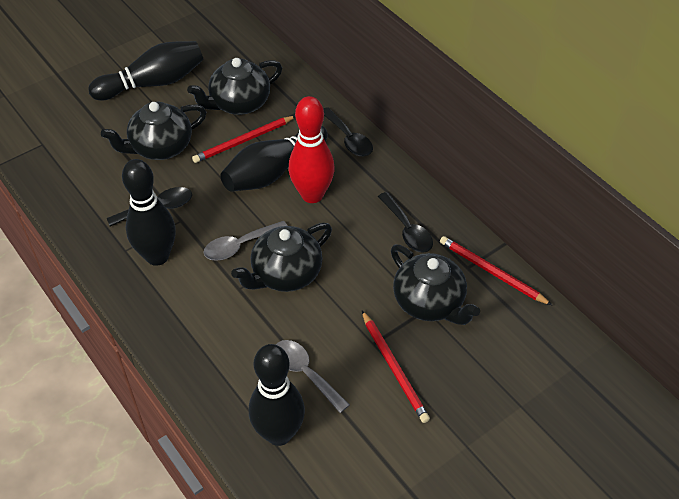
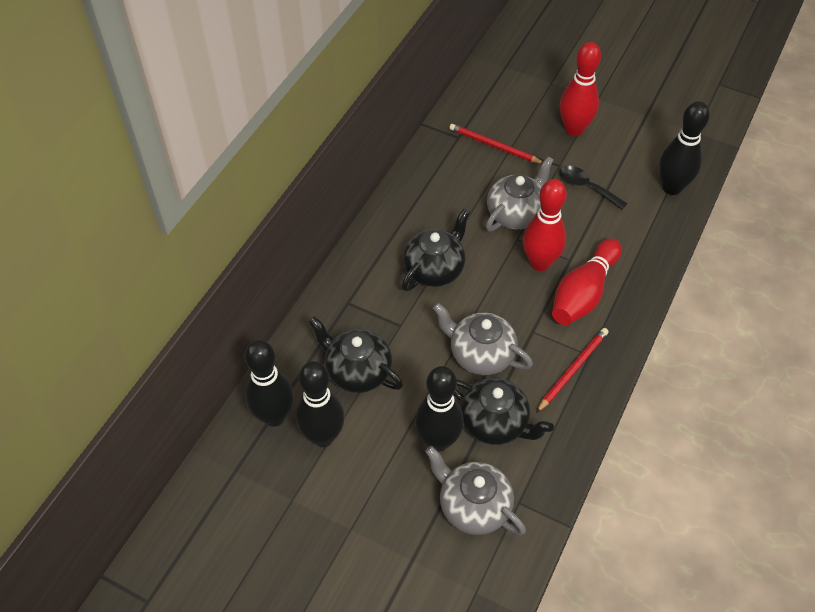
black spoon: 3 -> 1
black teapot: 4 -> 3
grey spoon: 2 -> 0
grey teapot: 0 -> 3
red bowling pin: 1 -> 3
red pencil: 3 -> 2

